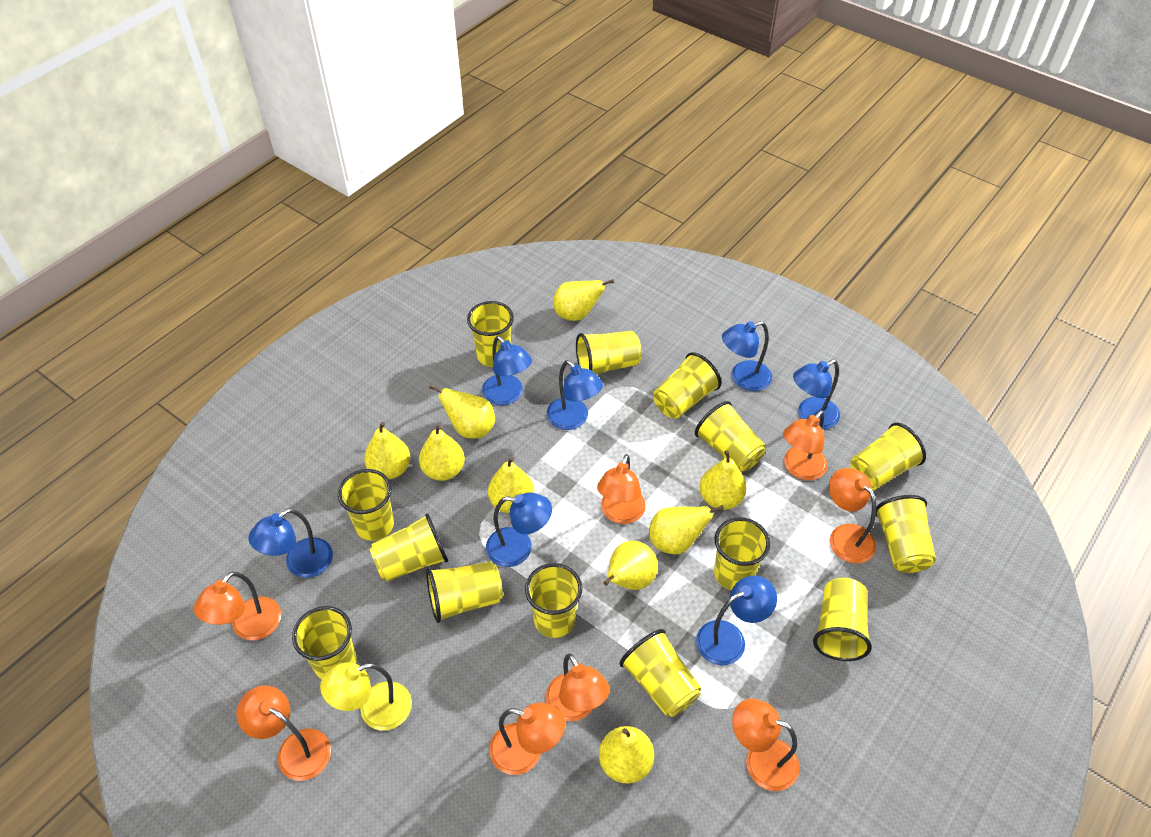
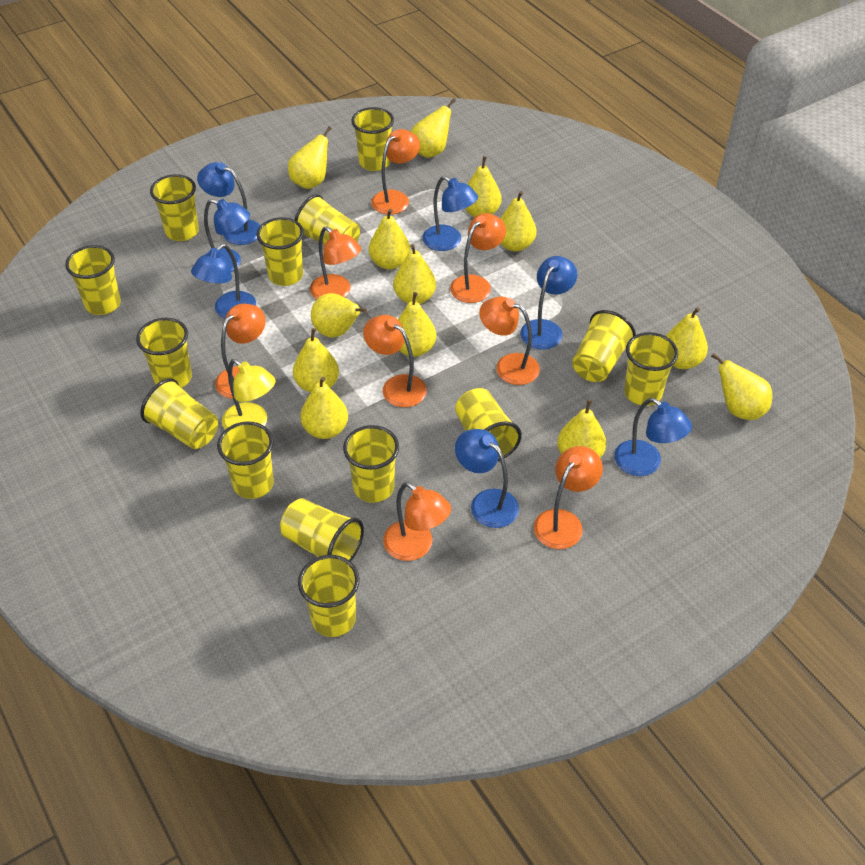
yellow pear: 9 -> 13

